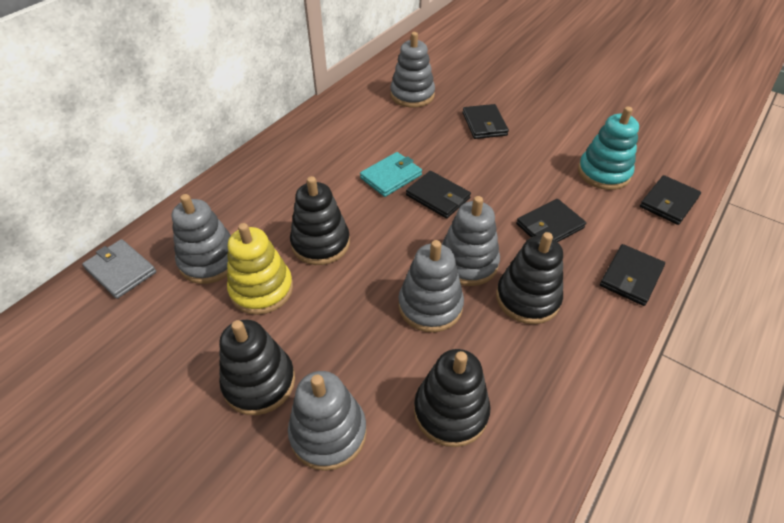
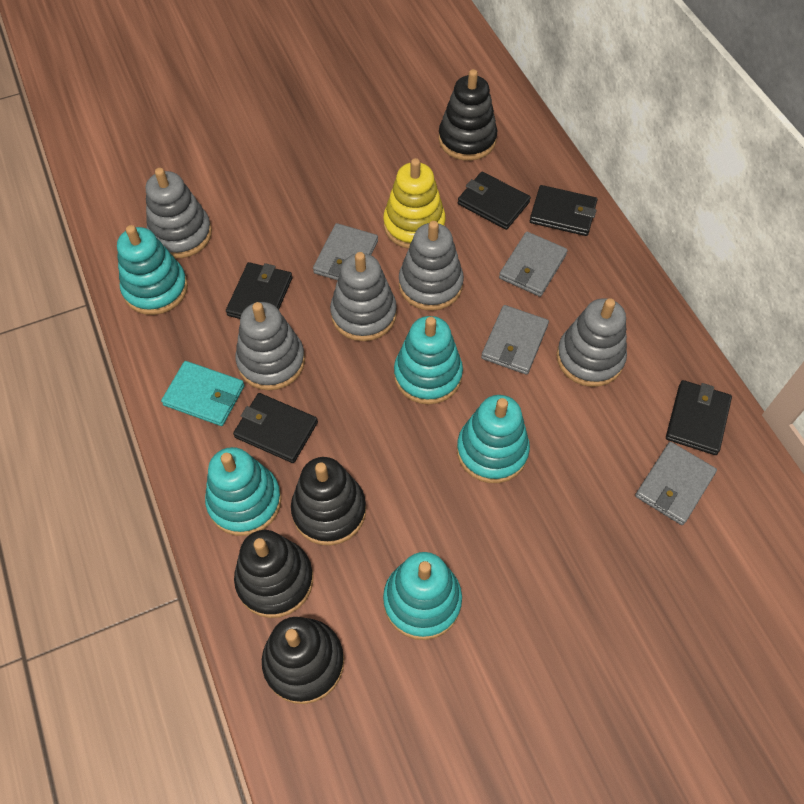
grey wallet: 1 -> 4
turquoise stacking toy: 1 -> 5

